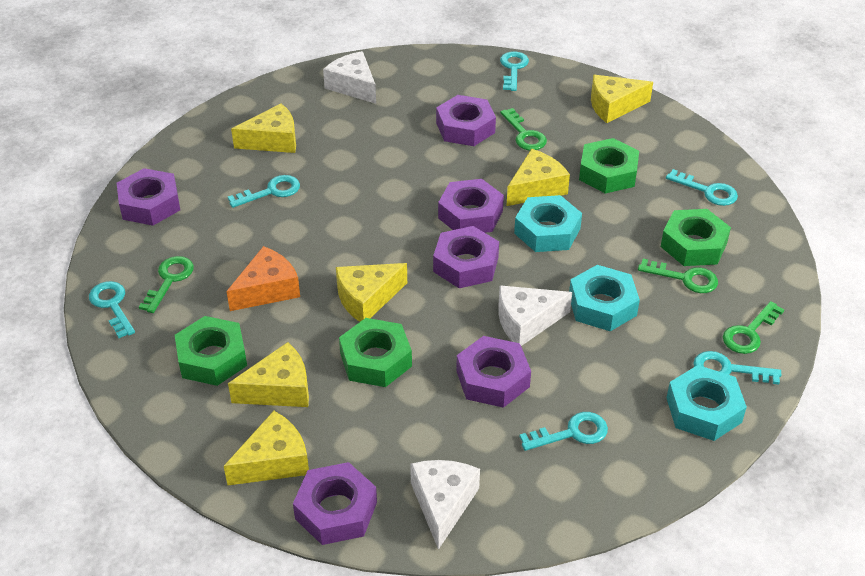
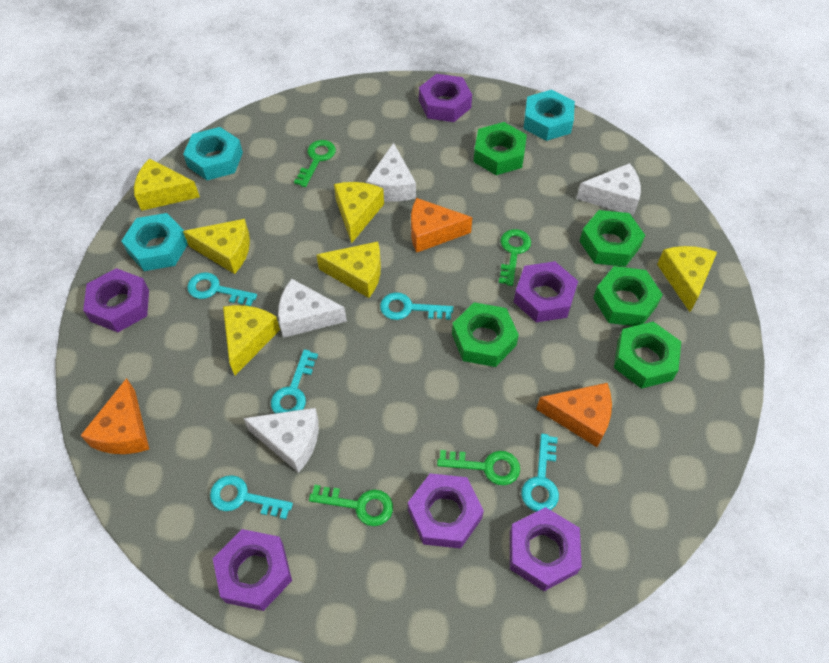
green nut: 4 -> 5
orange cheese: 1 -> 3
turquoise key: 6 -> 5
white cheese: 3 -> 4

